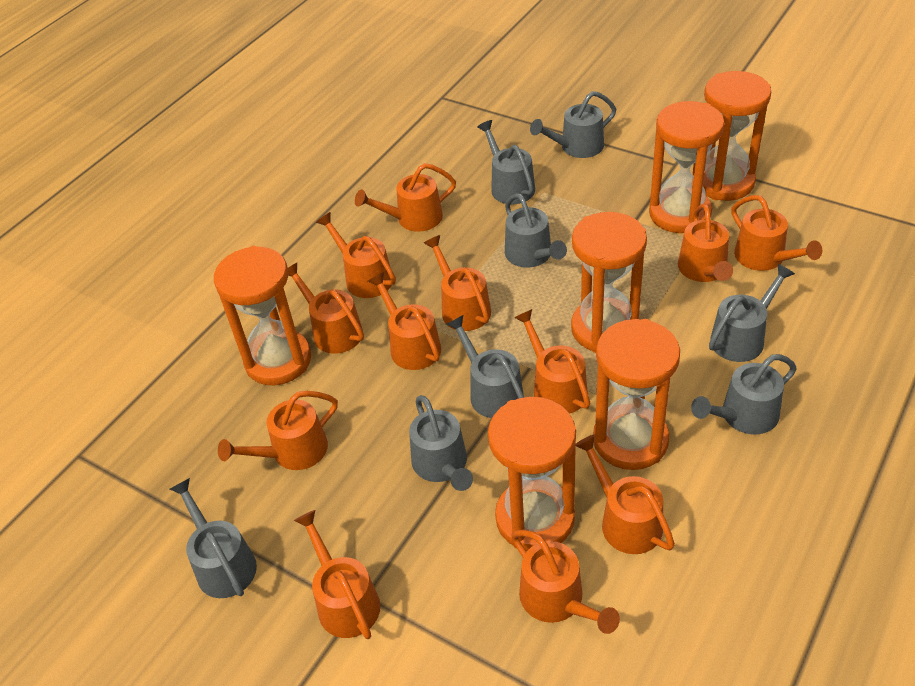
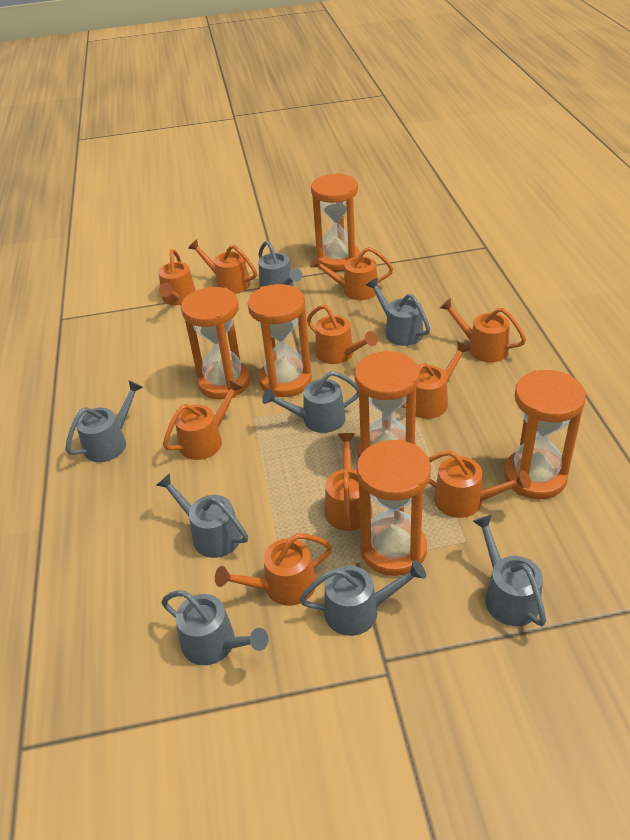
orange watering can: 12 -> 10

